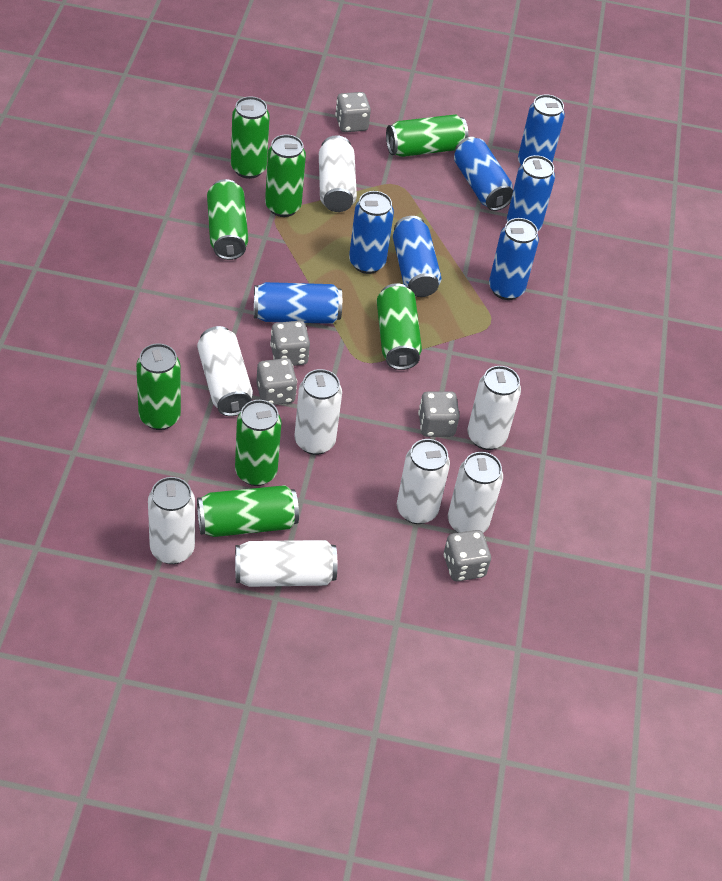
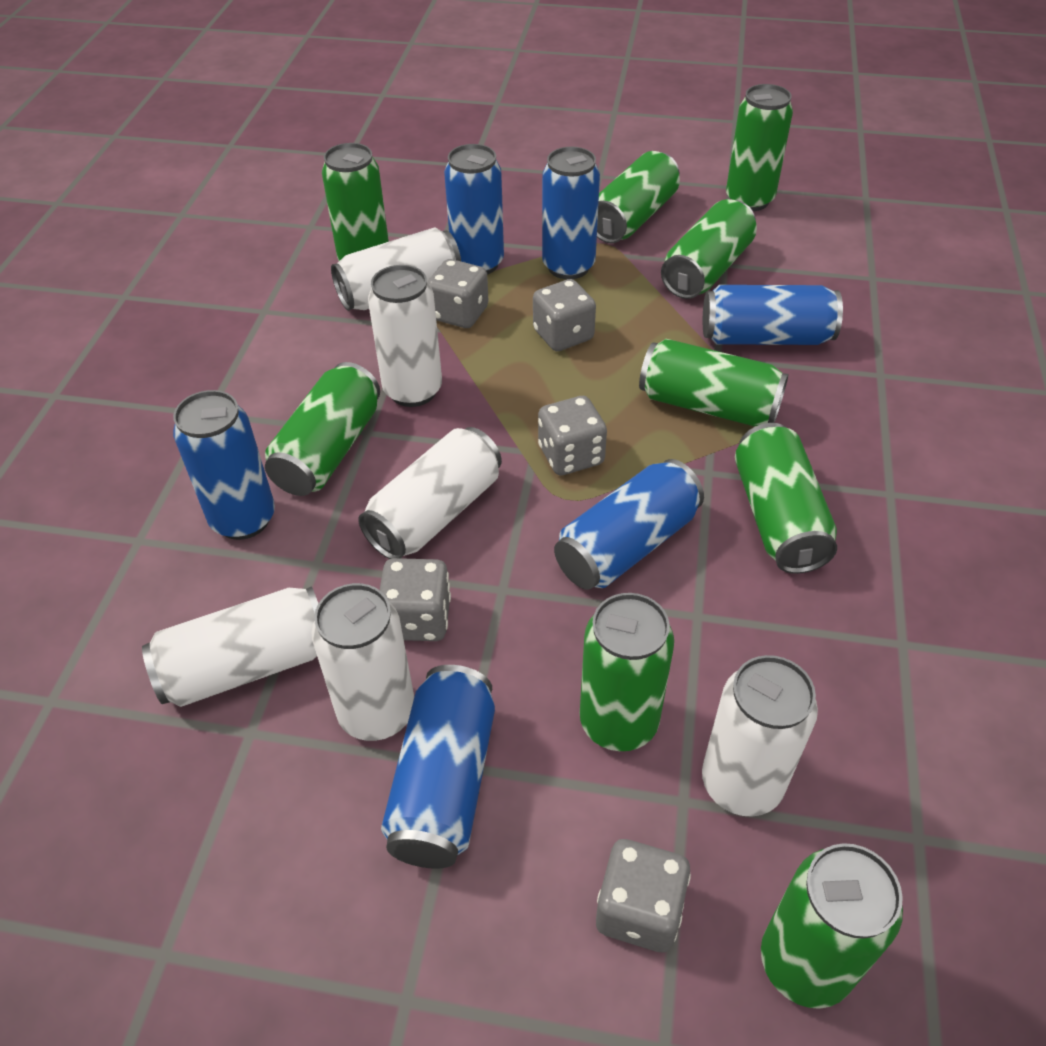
blue can: 7 -> 6
green can: 8 -> 9
white can: 8 -> 6

